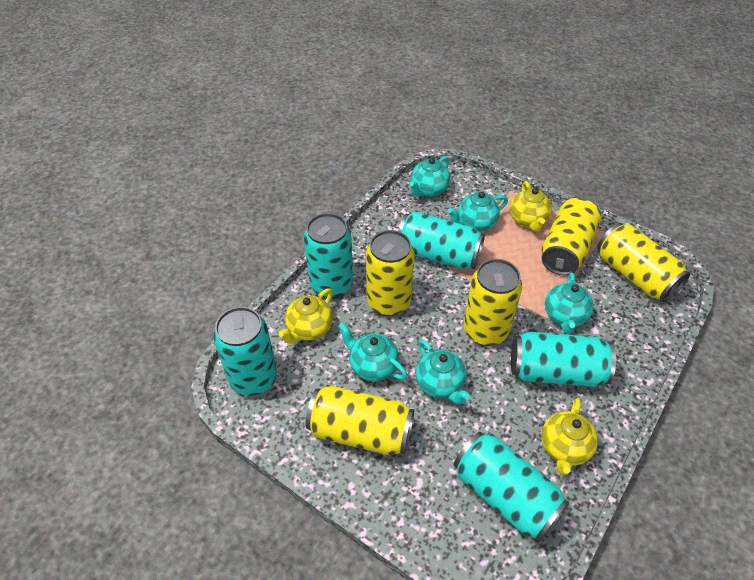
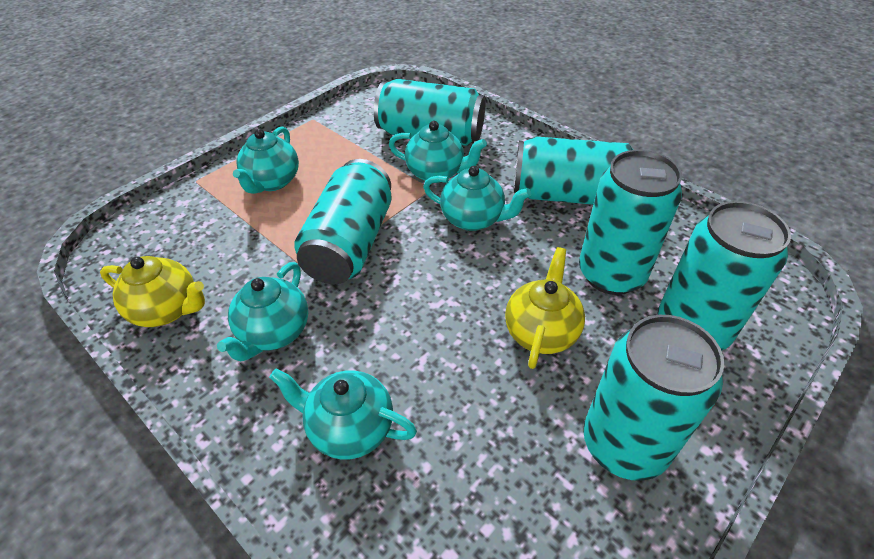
turquoise can: 5 -> 6
yellow can: 5 -> 0
yellow teapot: 3 -> 2

